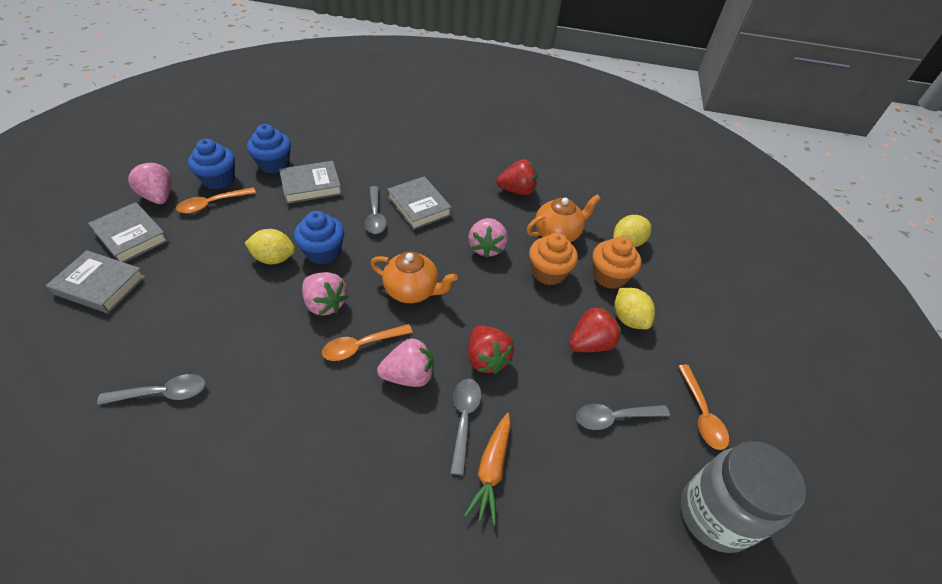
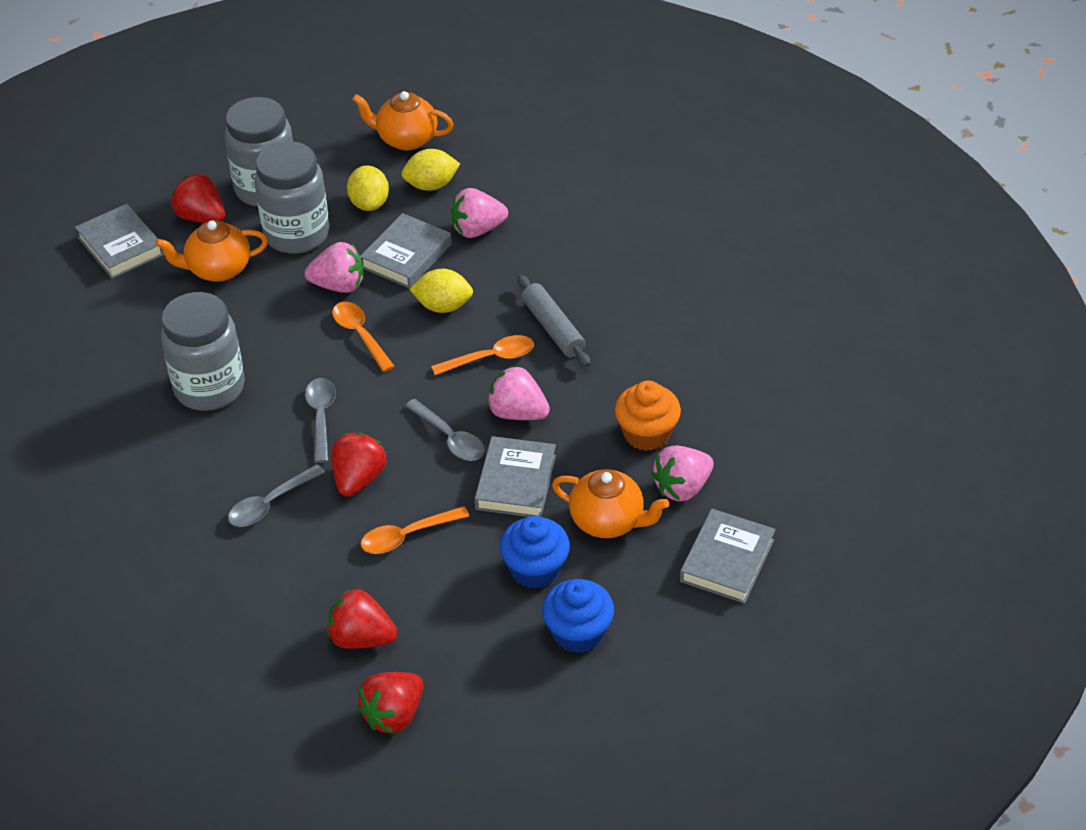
blue cupcake: 3 -> 2
grey jar: 1 -> 3
grey rolling pin: 0 -> 1
grey spoon: 4 -> 3
orange carrot: 1 -> 0
orange cupcake: 2 -> 1
orange teapot: 2 -> 3
red strawberry: 3 -> 4

